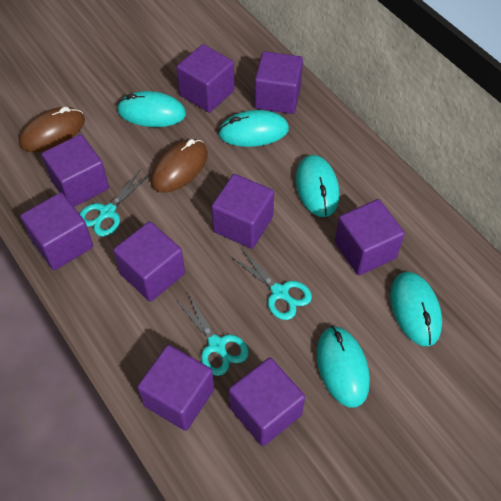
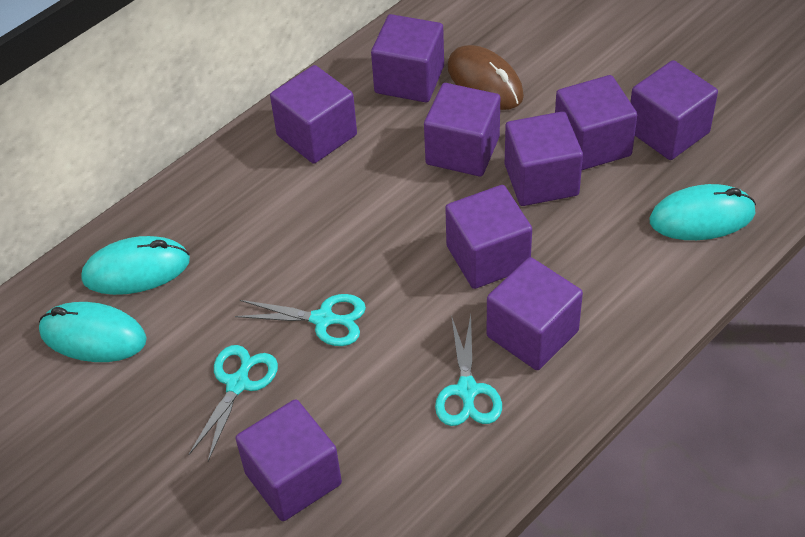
brown mouse: 2 -> 1
turquoise mouse: 5 -> 3

